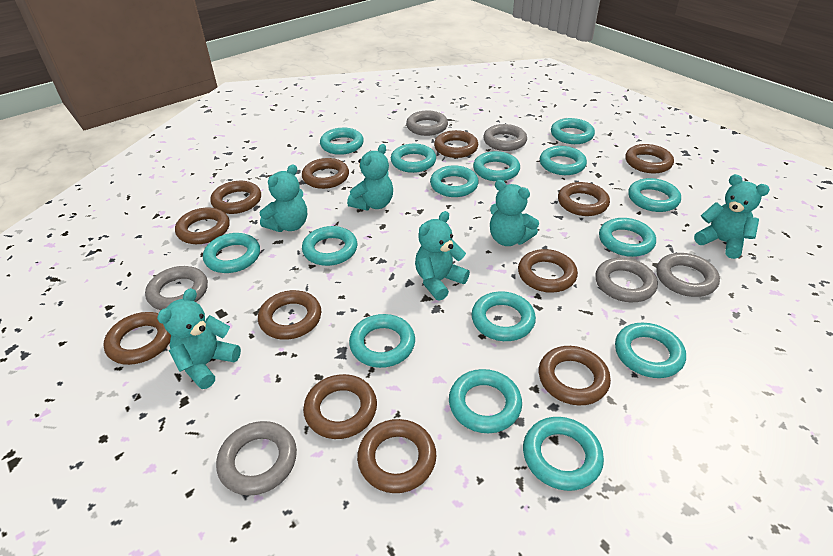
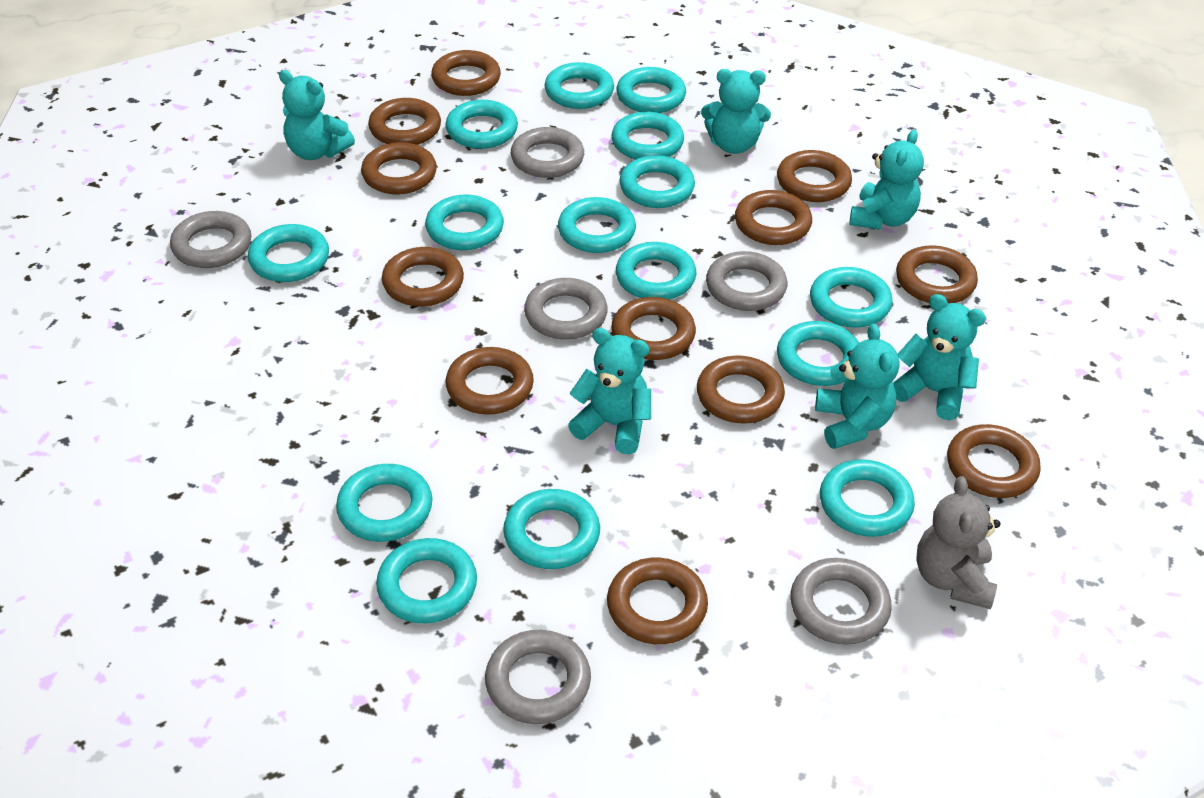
grey teddy bear: 0 -> 1

